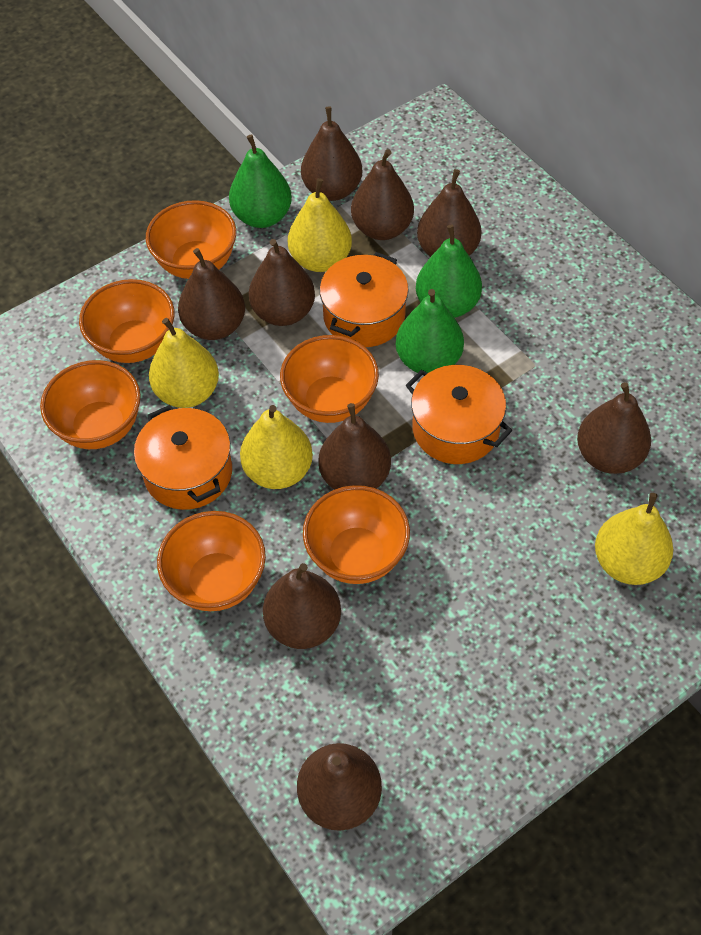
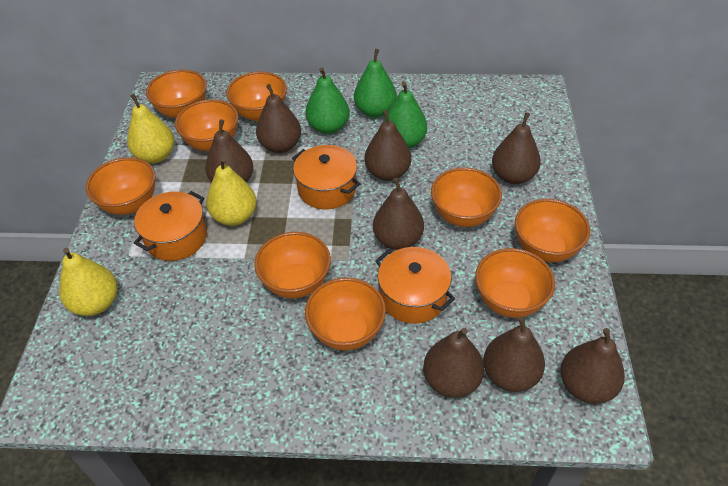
brown pear: 9 -> 8
orange bowl: 6 -> 9
yellow pear: 4 -> 3

